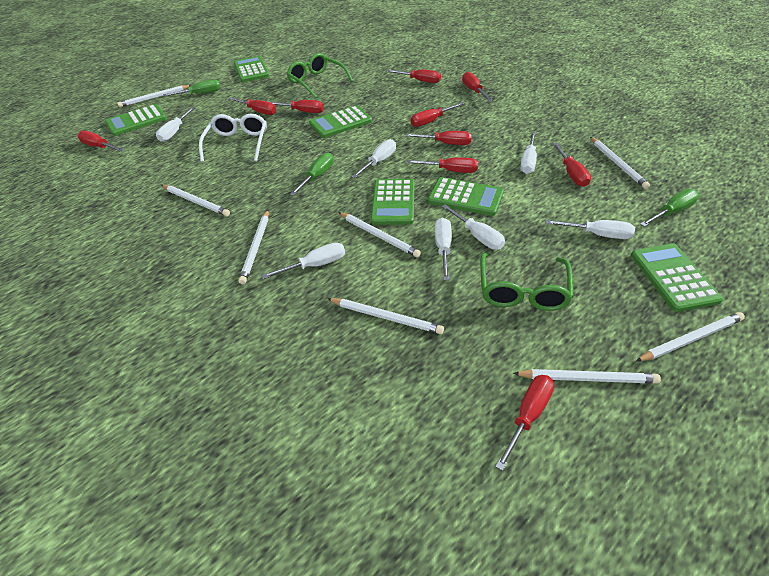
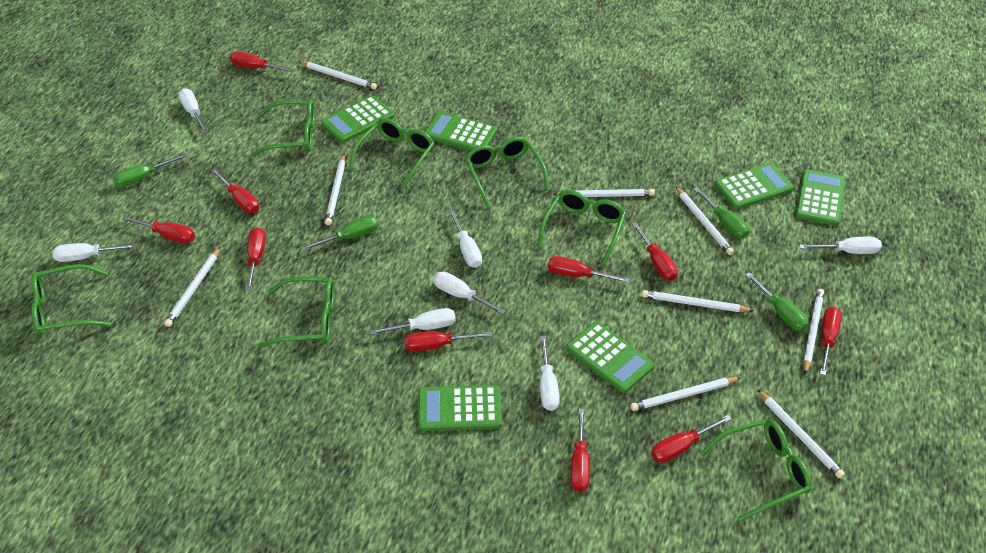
green glasses: 2 -> 7
green screwdriver: 3 -> 4
white glasses: 1 -> 0
white pencil: 8 -> 9

